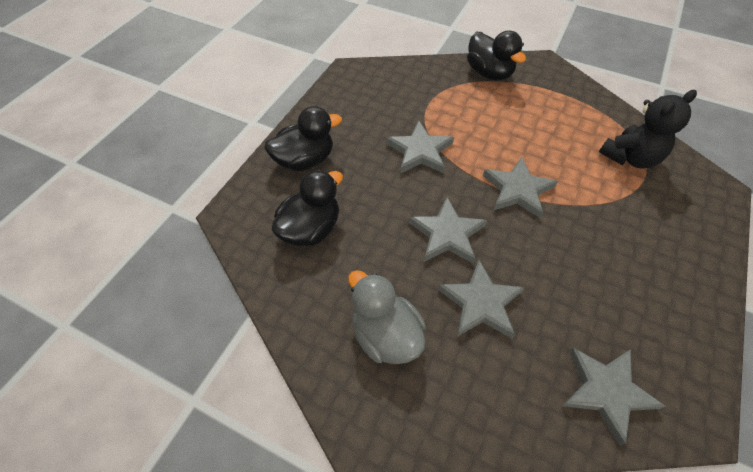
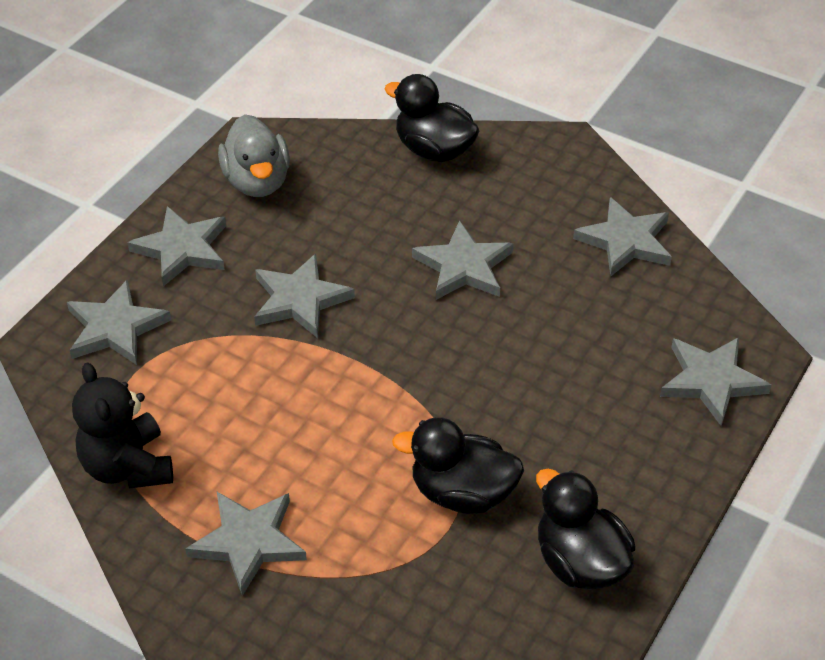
grey star: 5 -> 7

